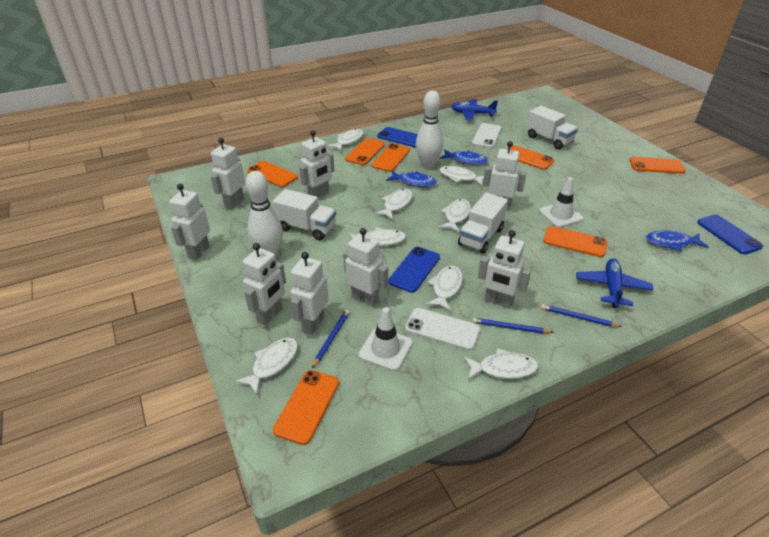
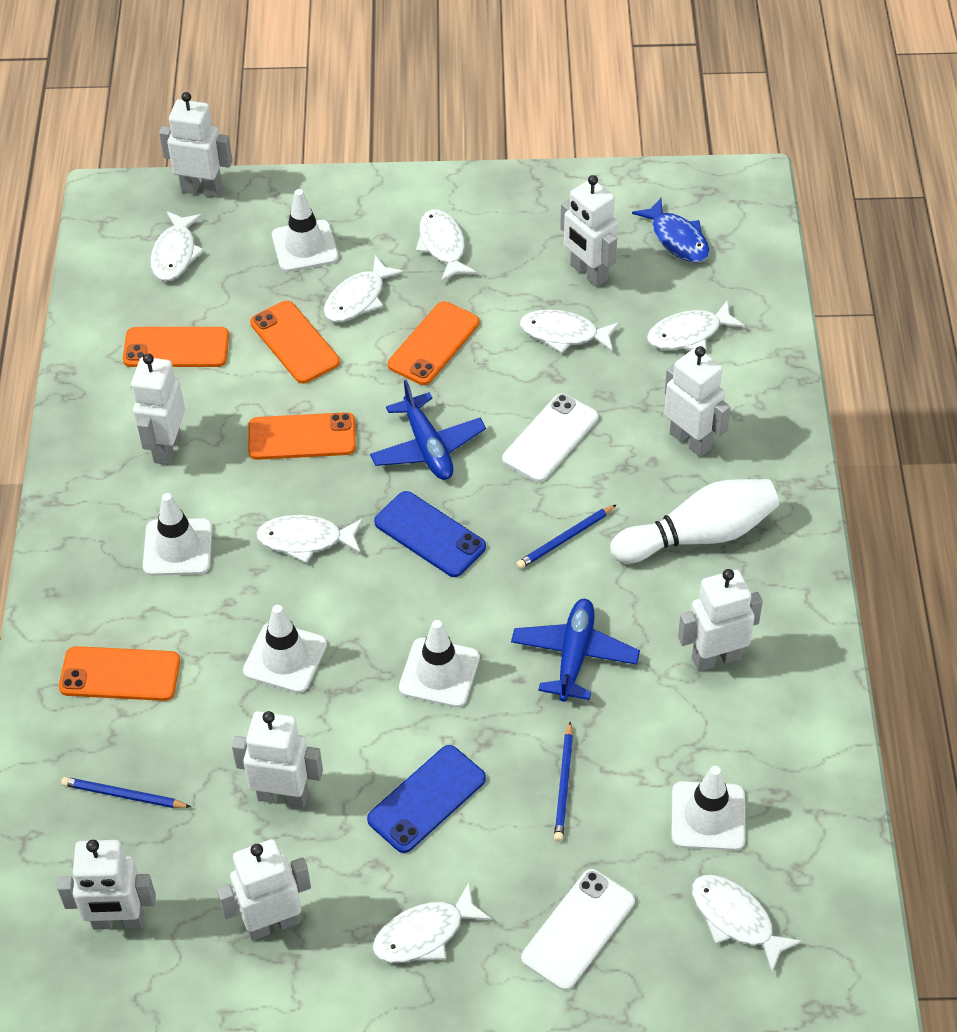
blue fish: 3 -> 1
blue phone: 3 -> 2
orange phone: 7 -> 5
white bowling pin: 2 -> 1
white traffic cone: 2 -> 5
white truck: 3 -> 0

